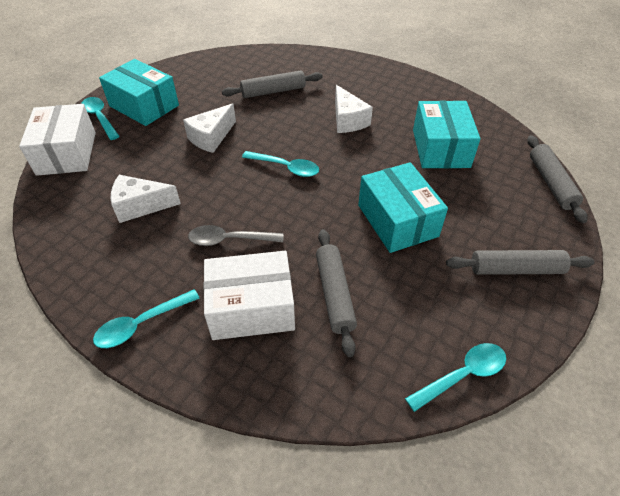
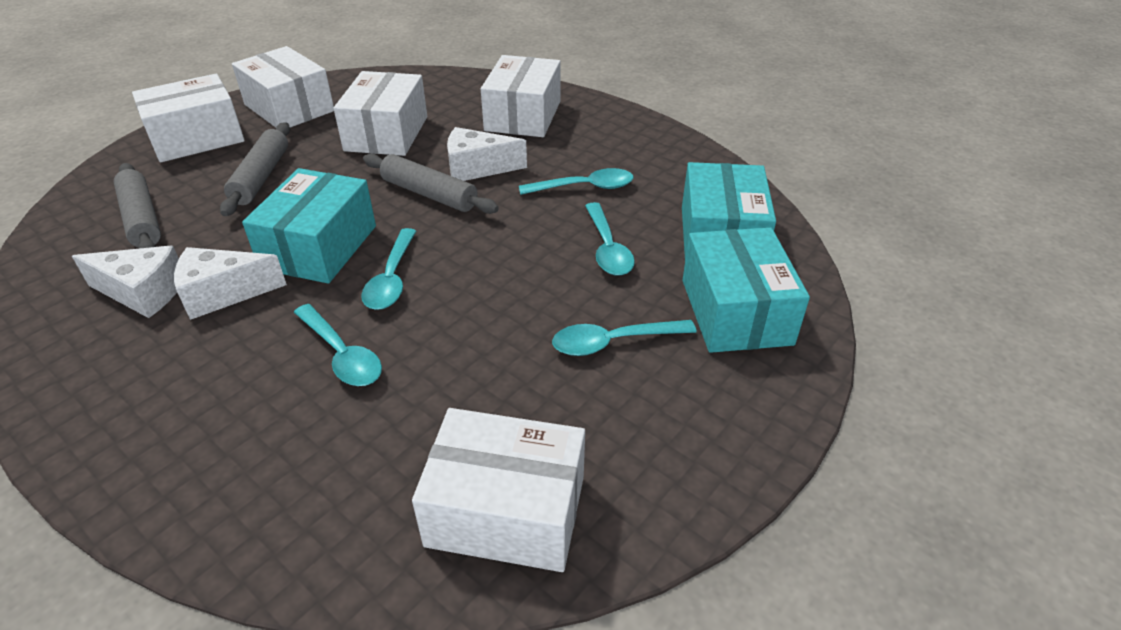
grey rolling pin: 4 -> 3
grey spoon: 1 -> 0
turquoise spoon: 4 -> 5
white box: 2 -> 5

